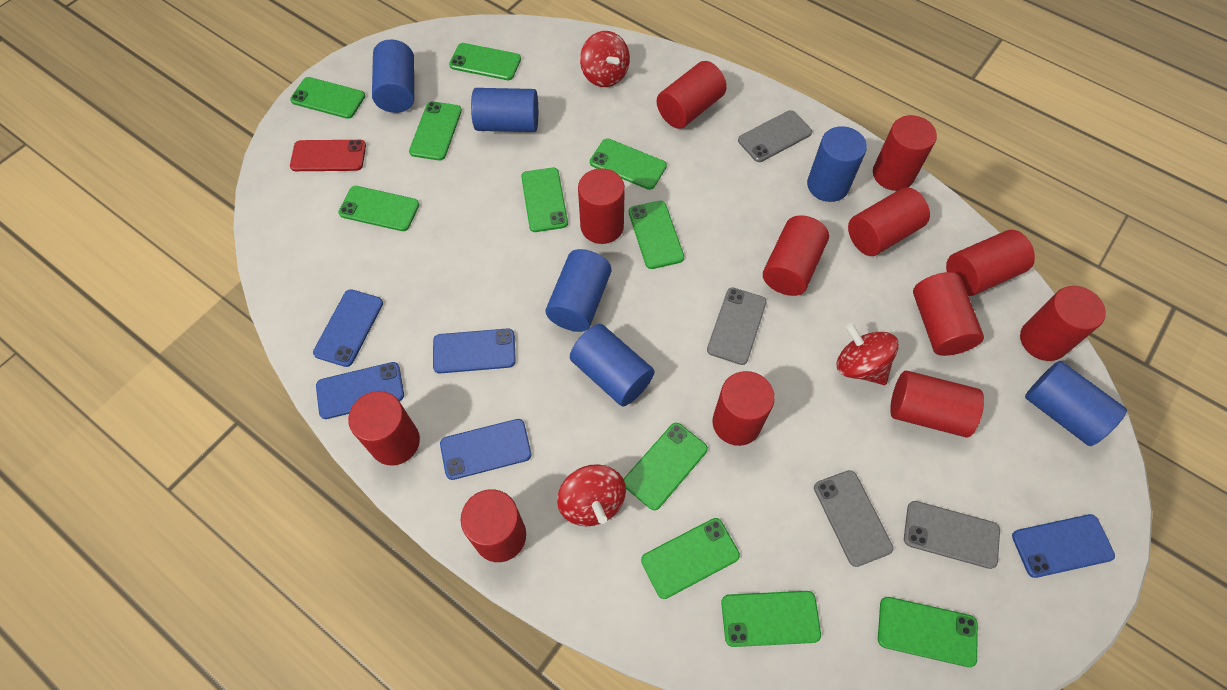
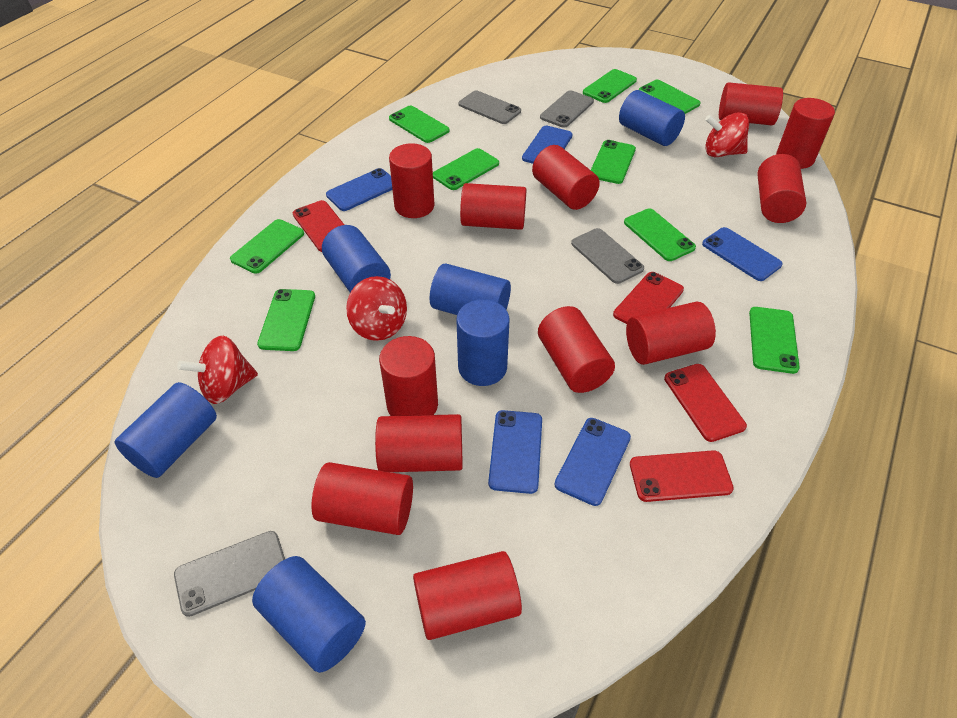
green phone: 11 -> 9
red phone: 1 -> 4

